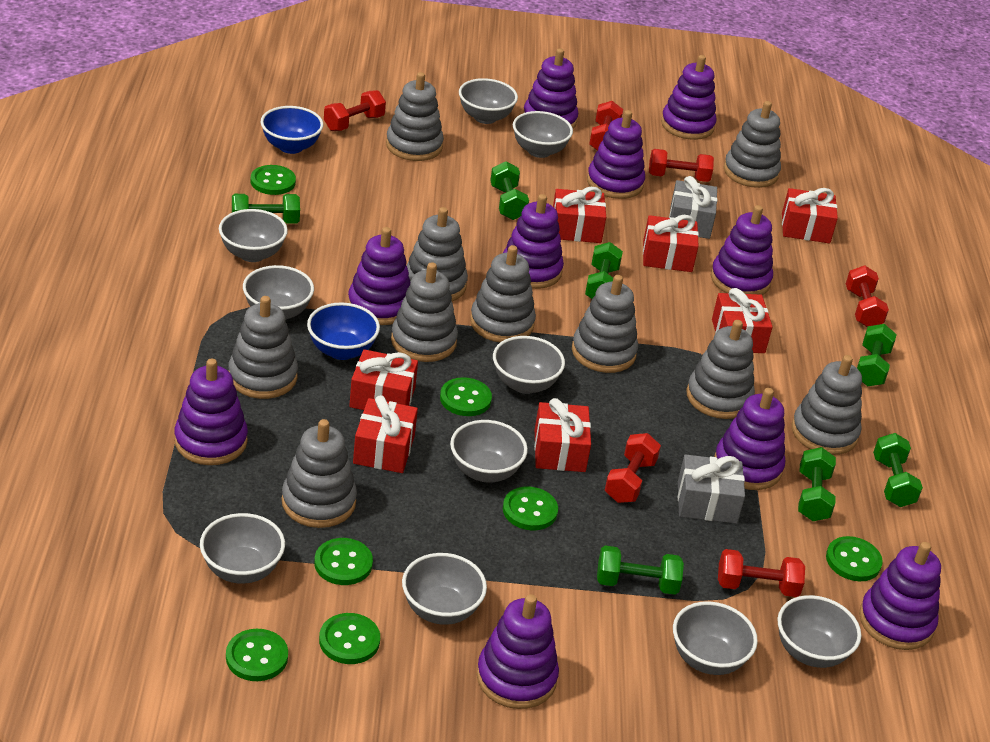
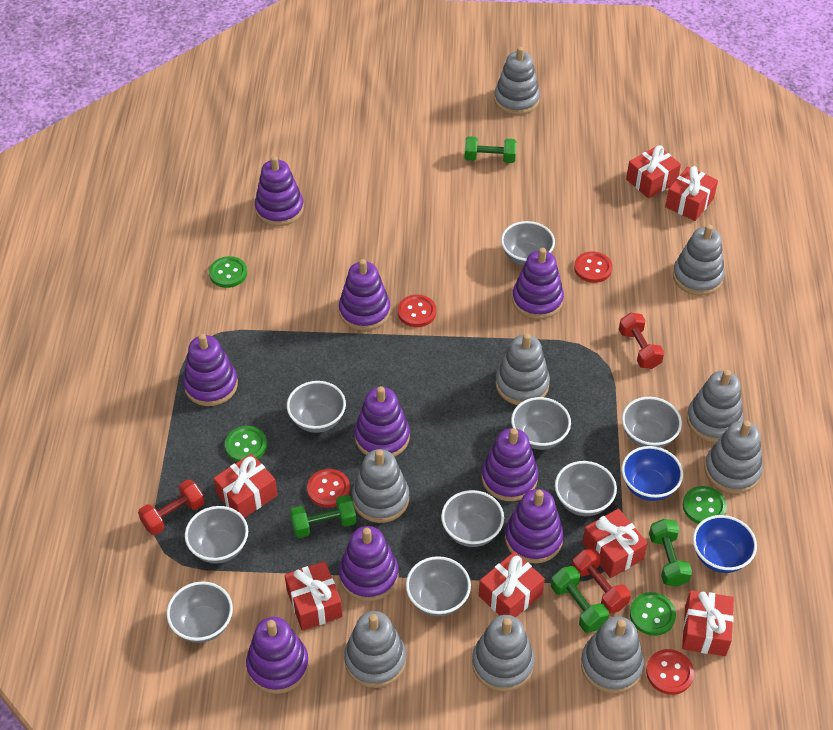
green button: 7 -> 4
green dumbbell: 7 -> 4
grey bowl: 10 -> 9
grey gift: 2 -> 0
grey stacking toy: 10 -> 9
purple stacking toy: 10 -> 9
red button: 0 -> 4
red dumbbell: 6 -> 3

